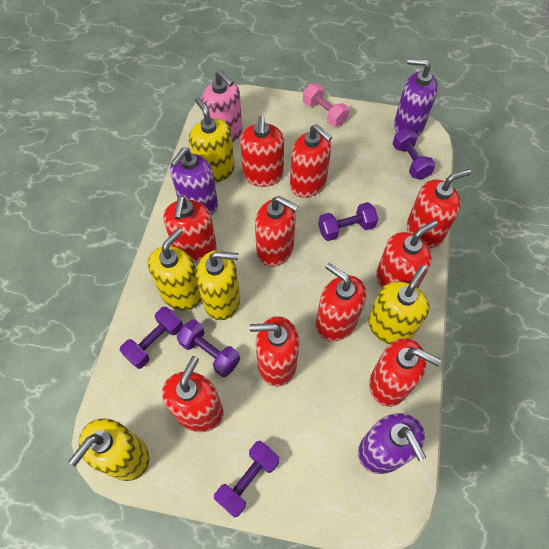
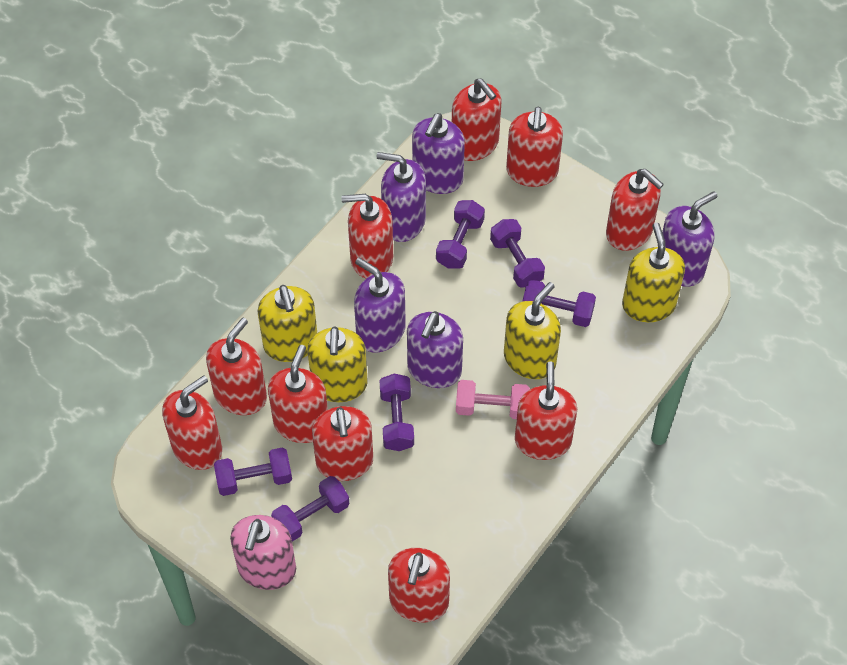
purple dumbbell: 5 -> 6
purple soap dispenser: 3 -> 5
yellow soap dispenser: 5 -> 4

